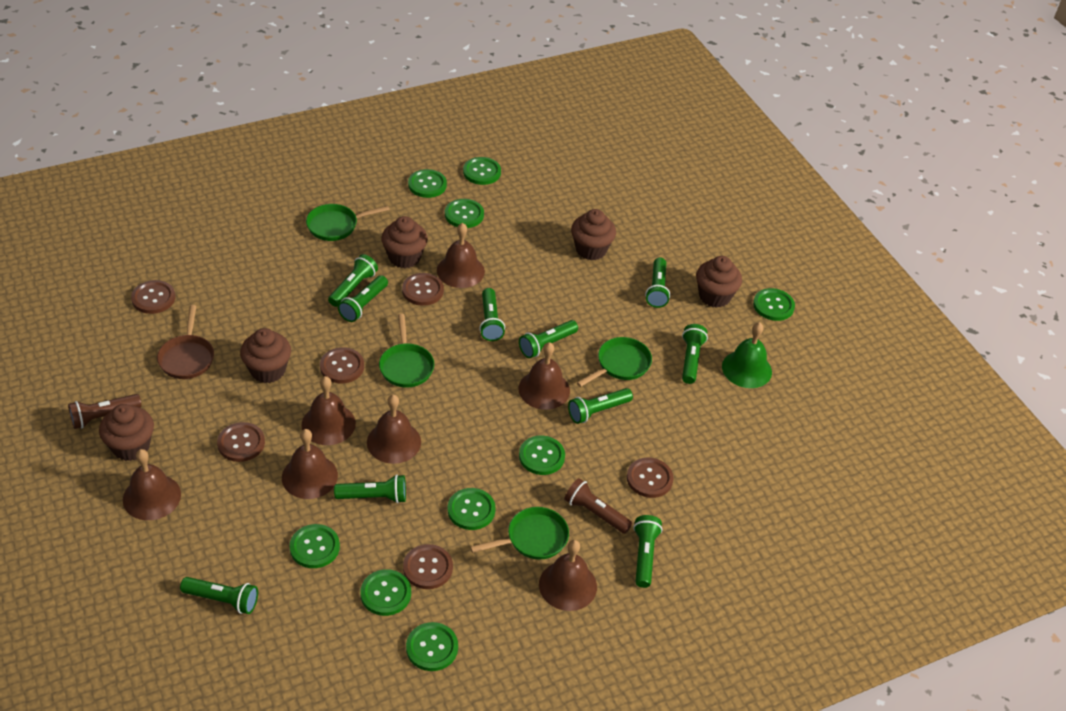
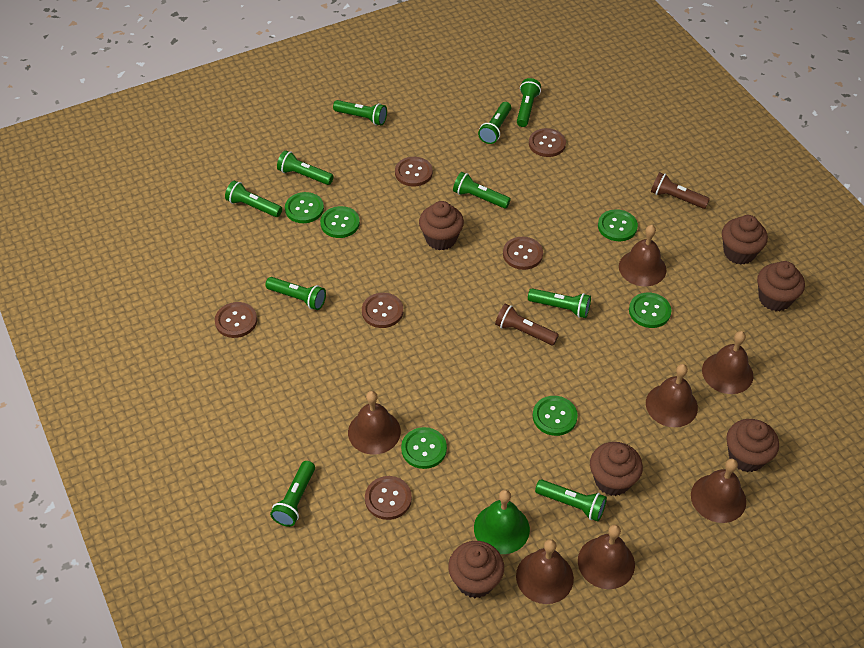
brown cupcake: 5 -> 6
brown pan: 1 -> 0
green button: 9 -> 6
green pan: 4 -> 0

